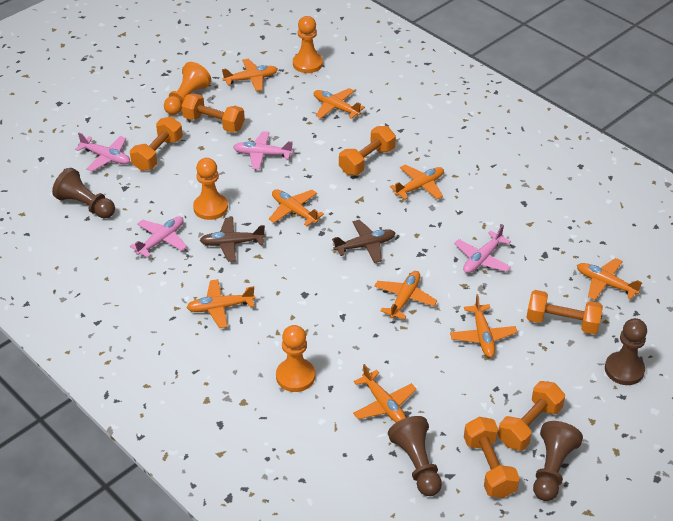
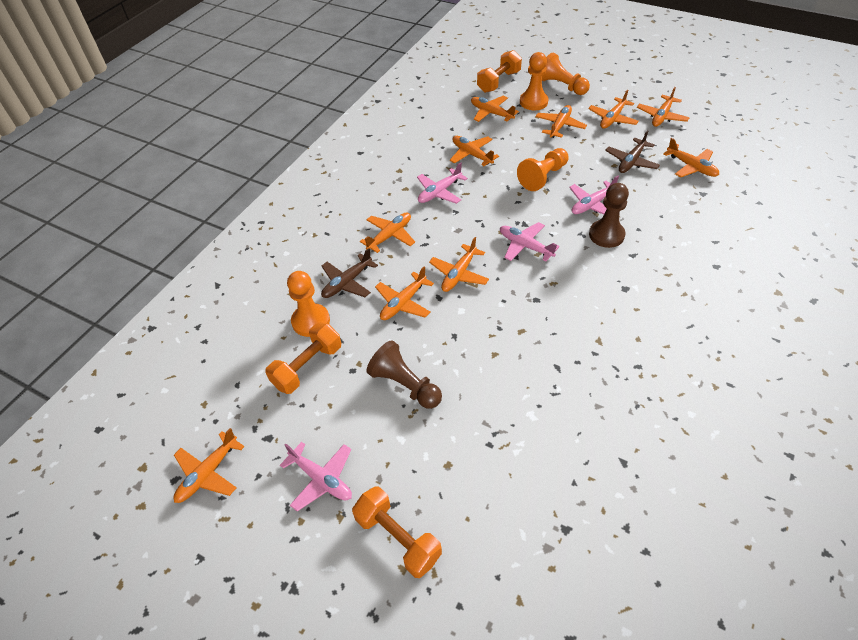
brown pawn: 4 -> 2
orange dumbbell: 6 -> 3
orange plane: 9 -> 10

